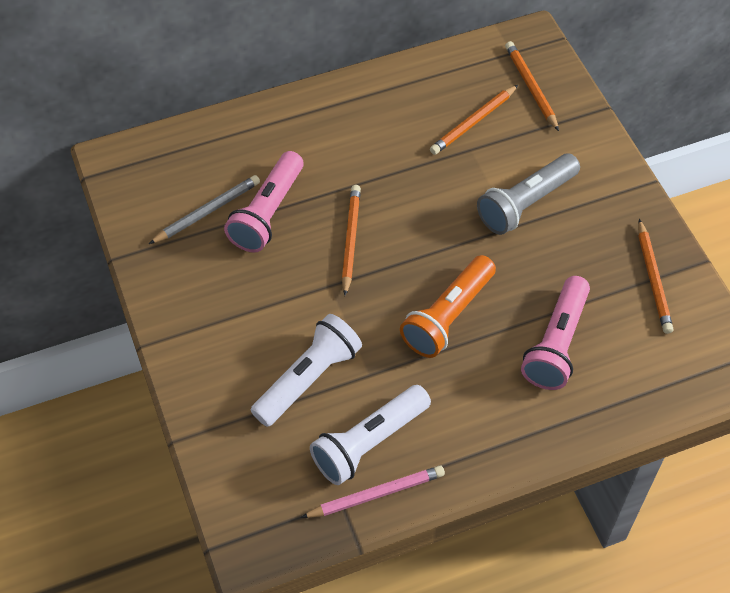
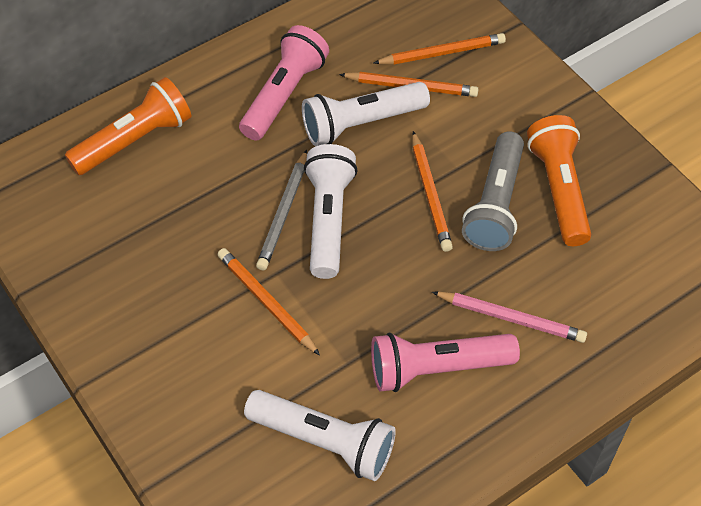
orange flashlight: 1 -> 2
white flashlight: 2 -> 3

